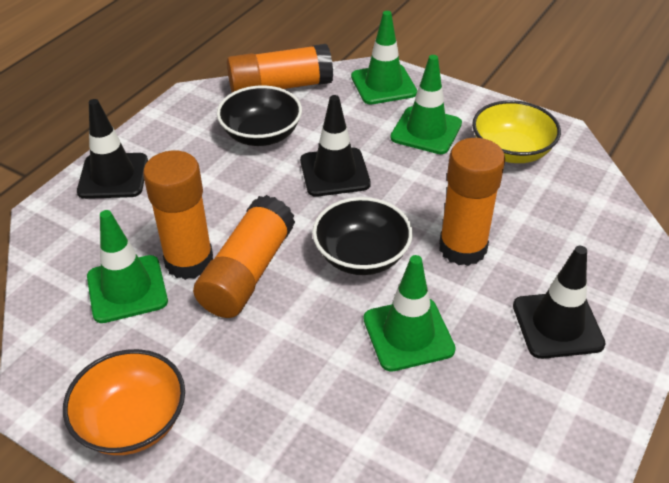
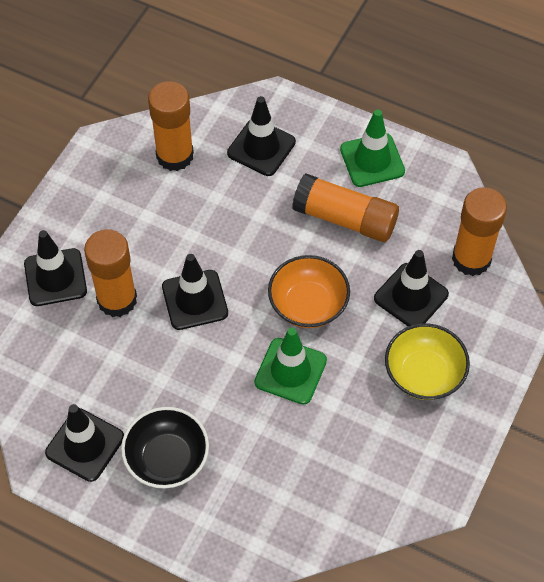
black bowl: 2 -> 1
black traffic cone: 3 -> 5
green traffic cone: 4 -> 2

